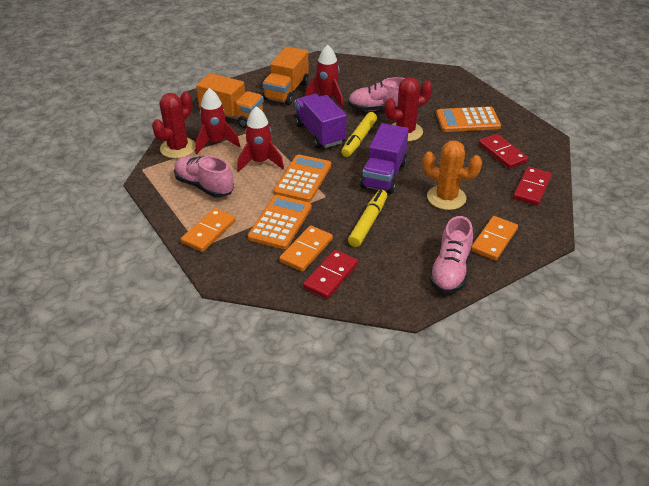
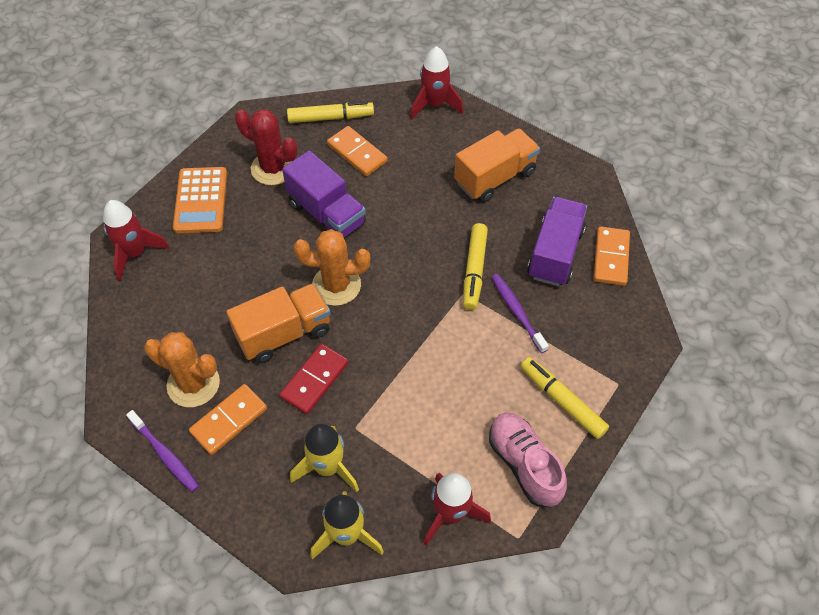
orange cactus: 1 -> 2
orange calculator: 3 -> 1
pink shoe: 3 -> 1
purple toothbrush: 0 -> 2
red cactus: 2 -> 1
red domino: 3 -> 1
yellow marker: 2 -> 3
yellow rocket: 0 -> 2

